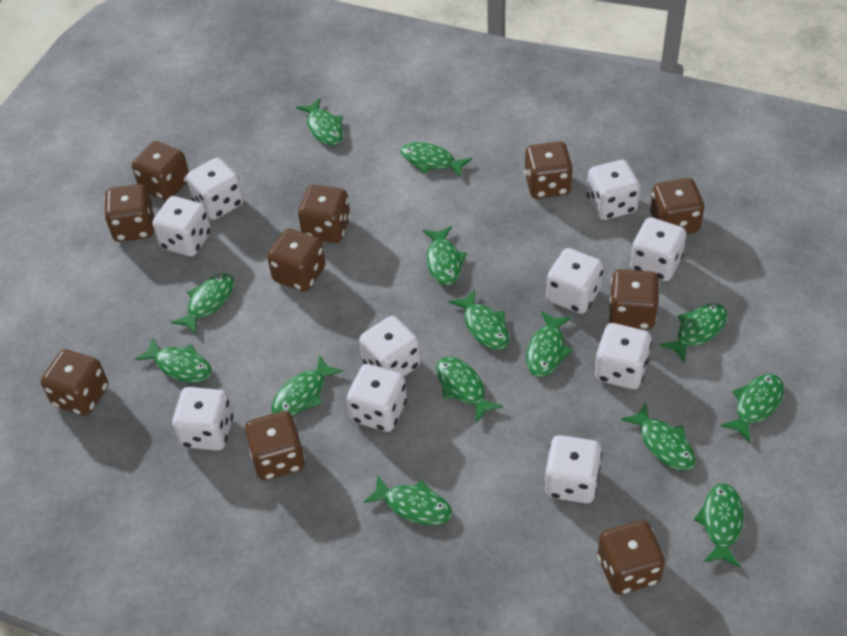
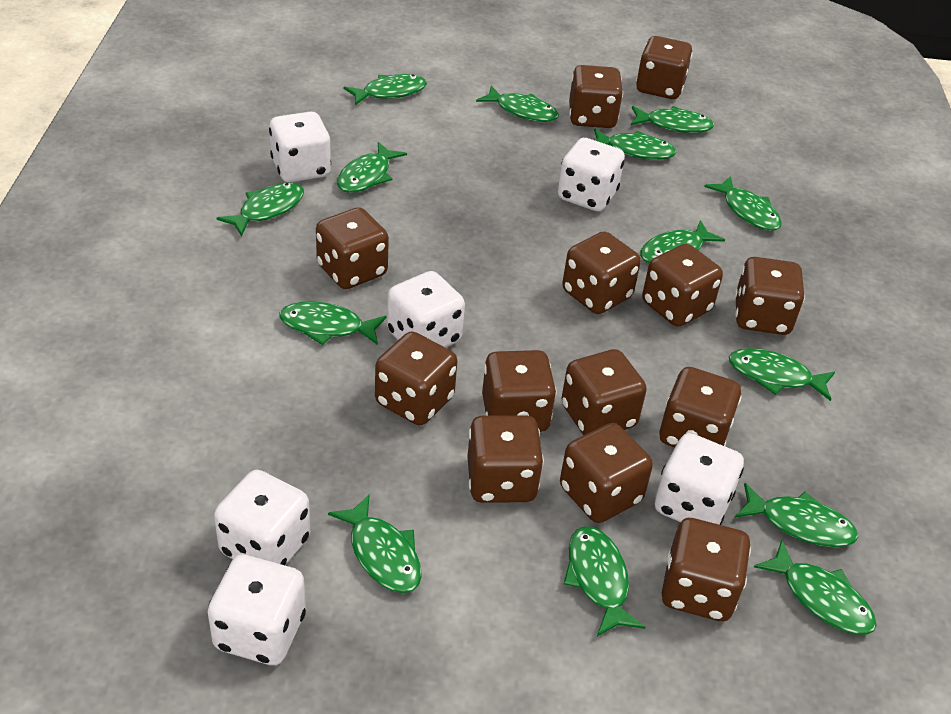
brown dice: 10 -> 13
white dice: 10 -> 6

